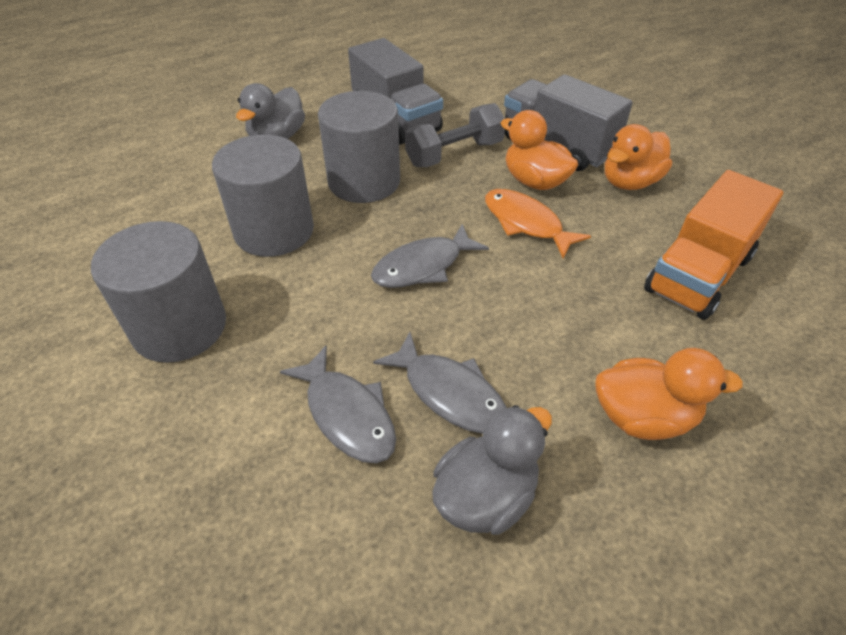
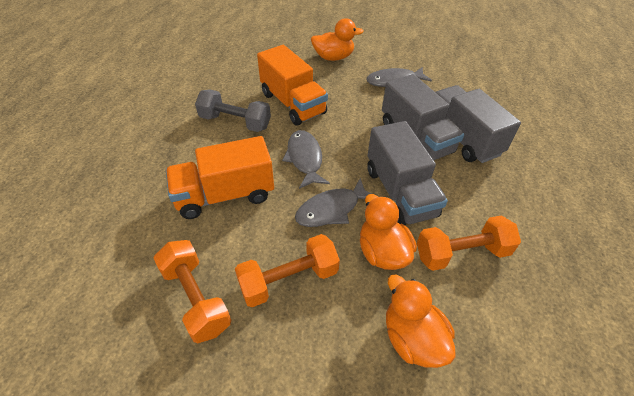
grey cylinder: 3 -> 0
grey duck: 2 -> 0
grey truck: 2 -> 3
orange dumbbell: 0 -> 3
orange fish: 1 -> 0
orange truck: 1 -> 2

